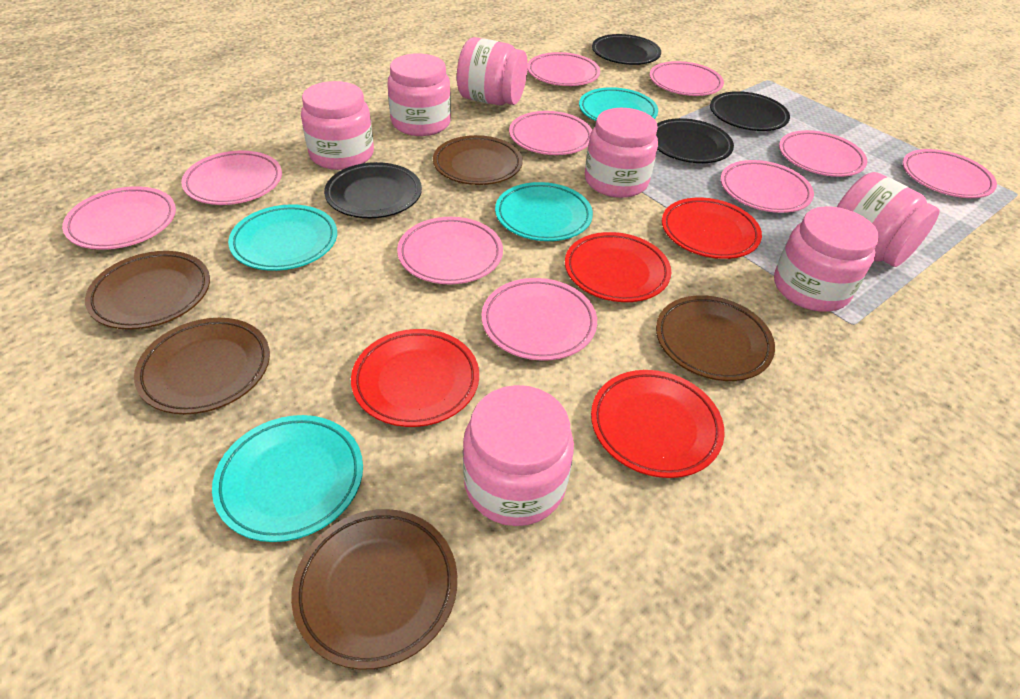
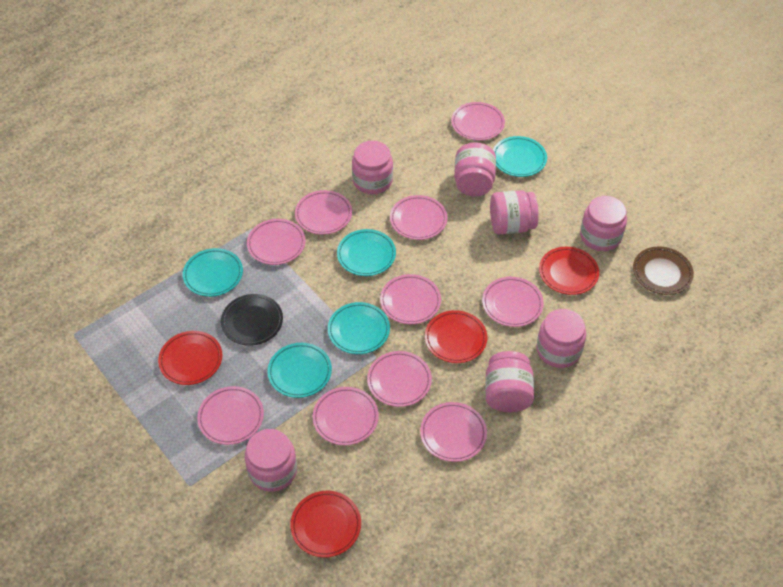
black plate: 4 -> 1
brown plate: 5 -> 1
turquoise plate: 4 -> 5

